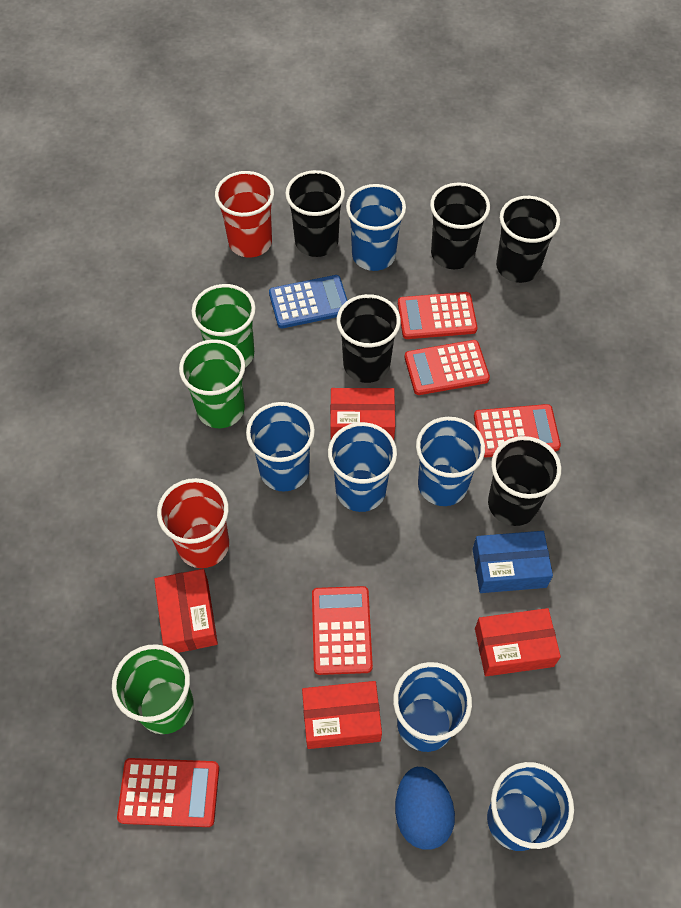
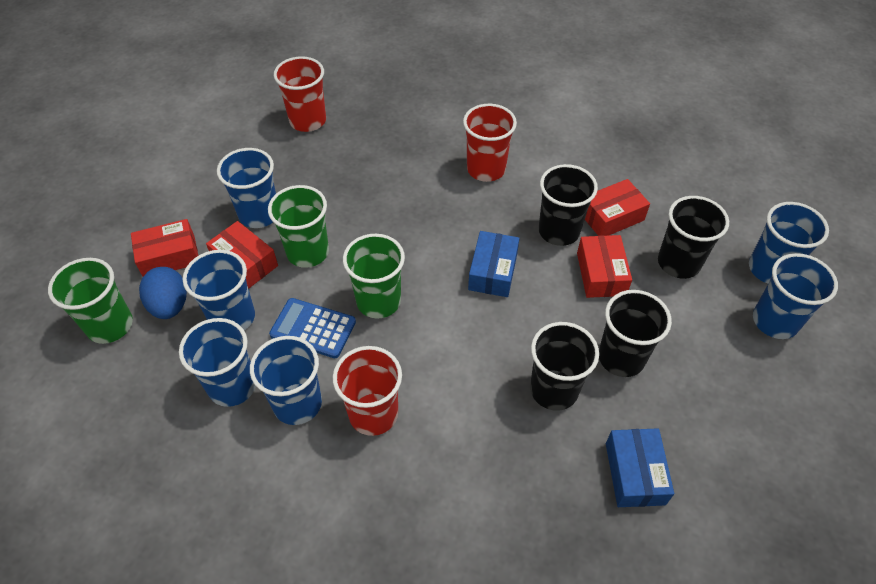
black cup: 5 -> 4
blue box: 1 -> 2
red calculator: 5 -> 0
red cup: 2 -> 3

